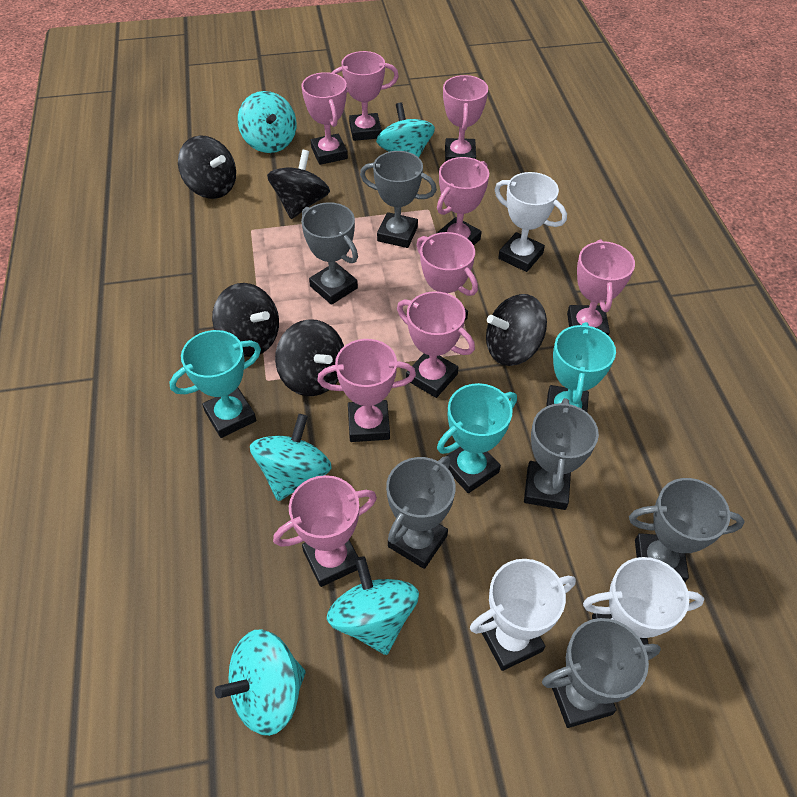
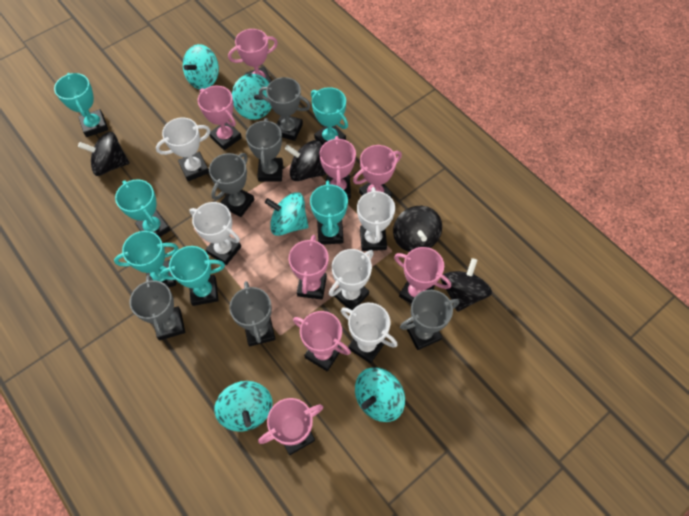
black spinning top: 5 -> 4
pink trophy: 9 -> 8
turquoise trophy: 3 -> 6
white trophy: 3 -> 5

